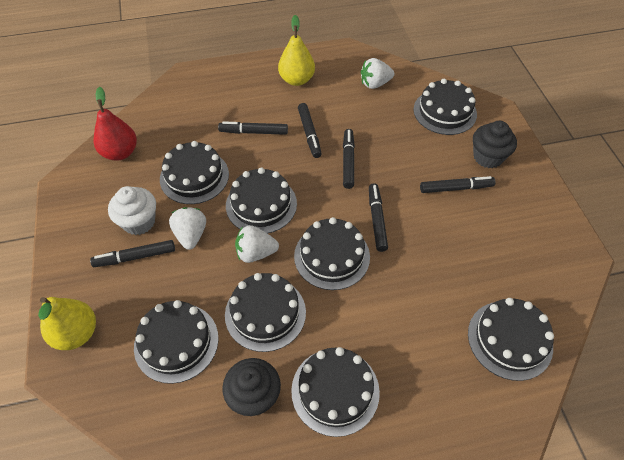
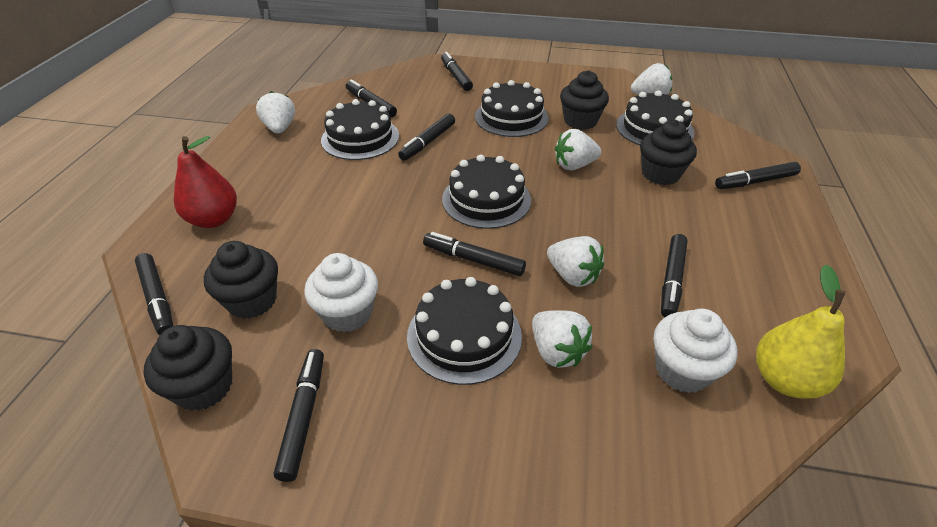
black cake: 8 -> 5
black cupcake: 2 -> 4
black marker: 6 -> 8
white cupcake: 1 -> 2
white strawberry: 3 -> 5
yellow pear: 2 -> 1

